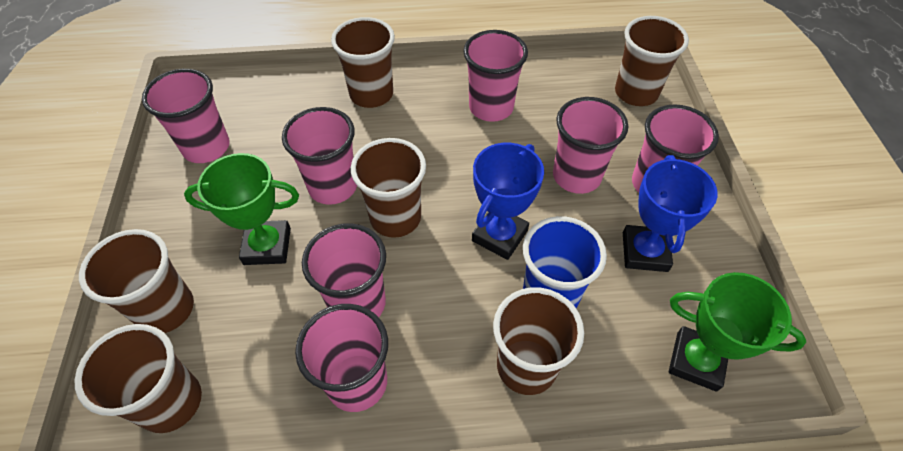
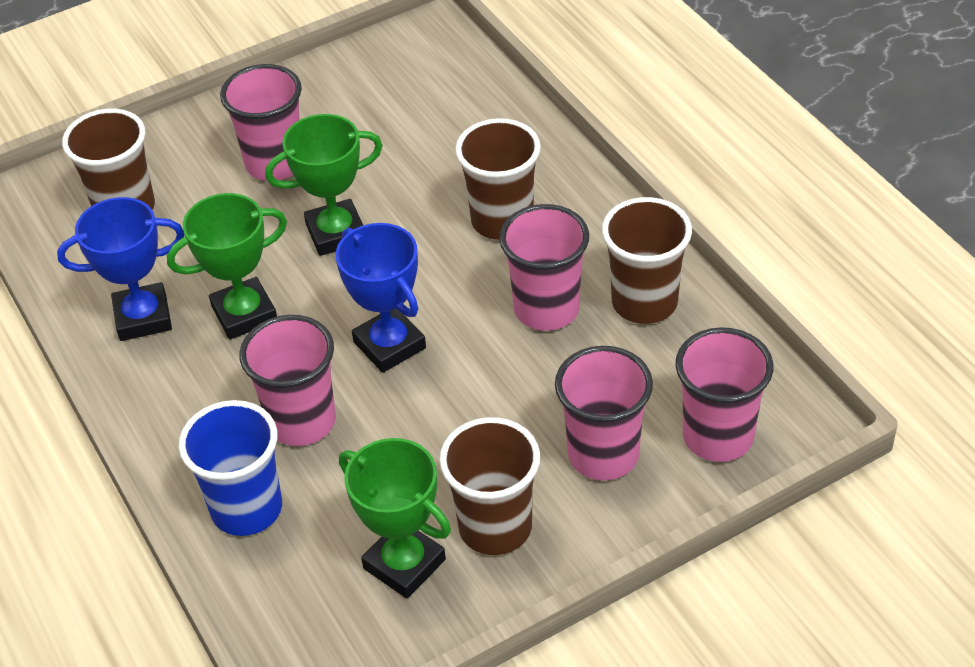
brown cup: 6 -> 4
green trophy: 2 -> 3
pink cup: 7 -> 5

